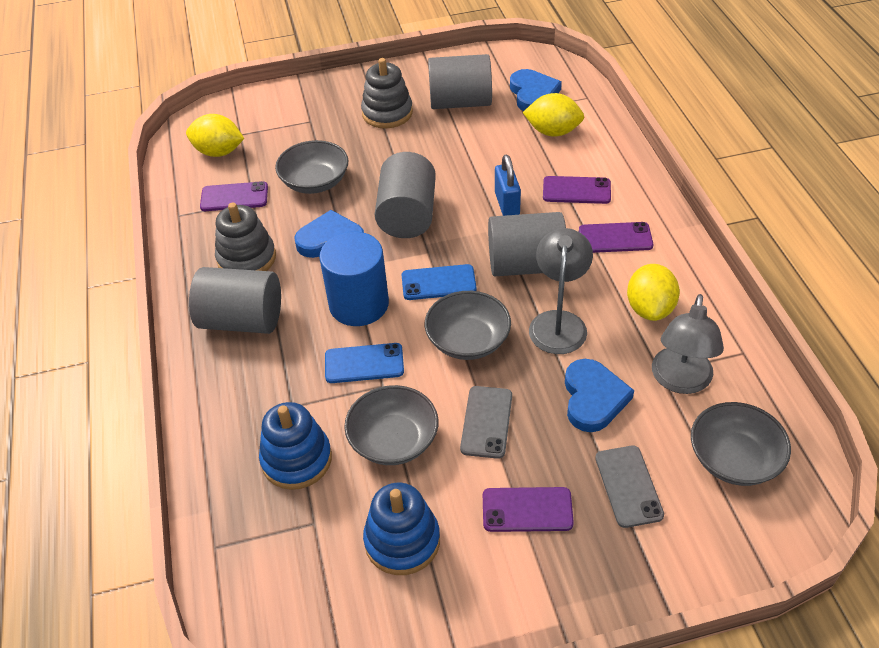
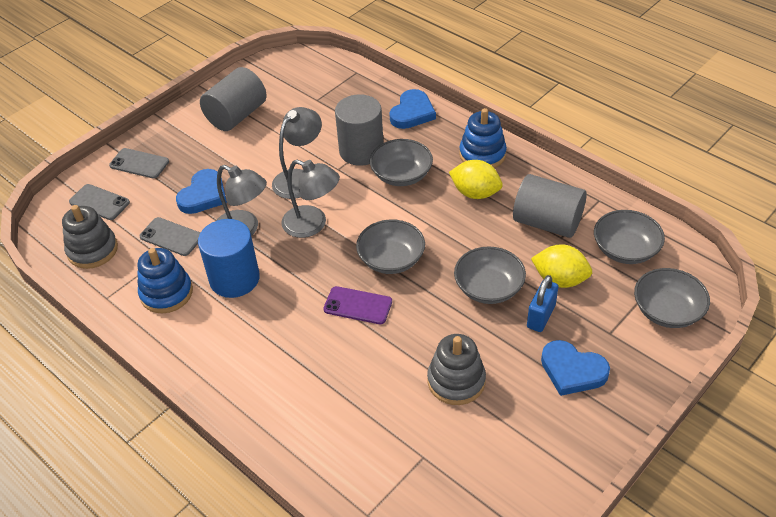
blue phone: 2 -> 0
grey bowl: 4 -> 5
grey cylinder: 4 -> 3
grey lamp: 2 -> 3
grey phone: 2 -> 3
purple phone: 4 -> 1
yellow lemon: 3 -> 2

